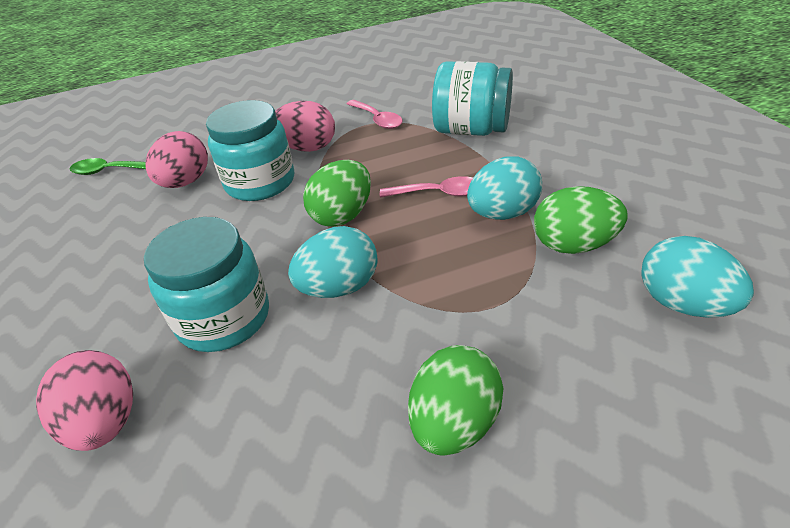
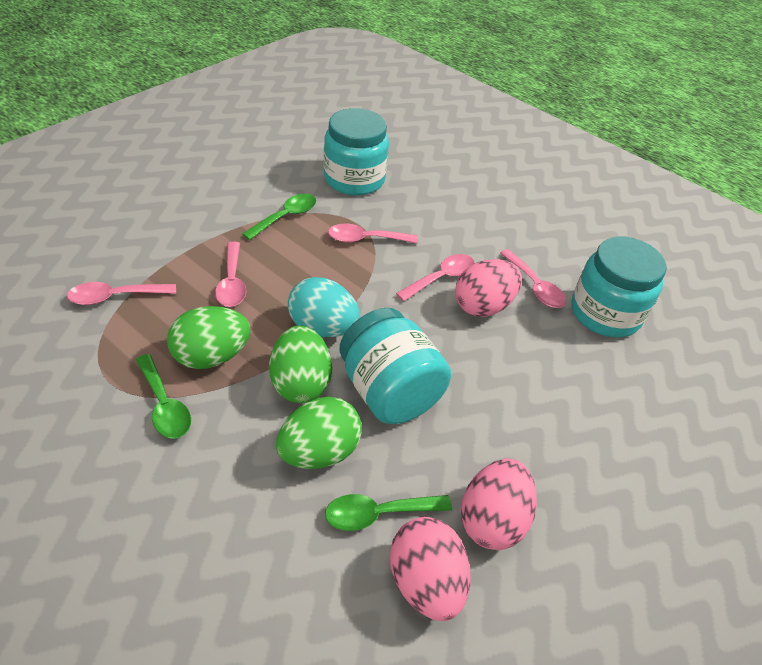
green spoon: 1 -> 3
pink spoon: 2 -> 5
turquoise egg: 3 -> 1

